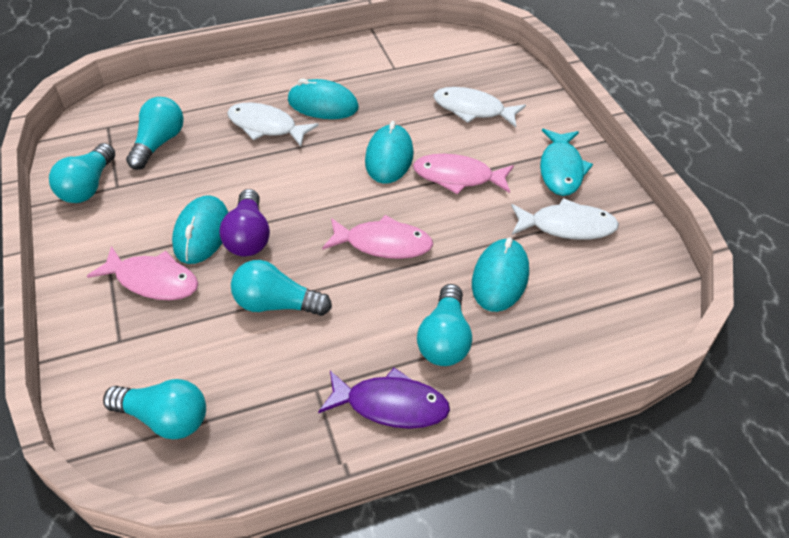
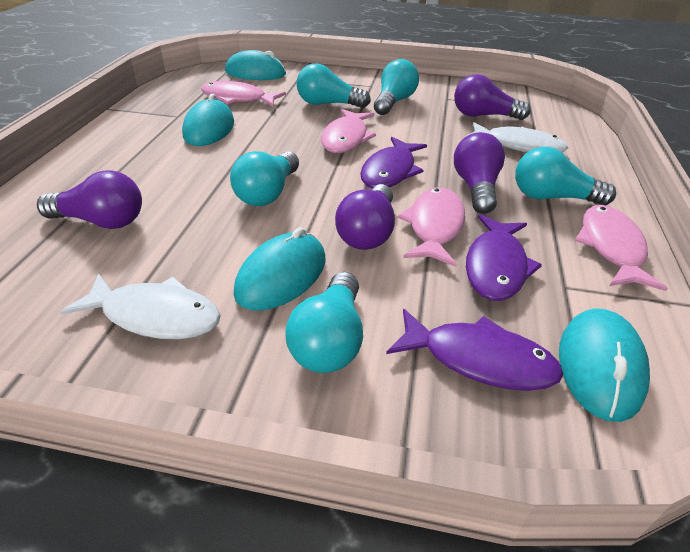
pink fish: 3 -> 4
purple fish: 1 -> 3
purple light bulb: 1 -> 4
turquoise fish: 1 -> 0
white fish: 3 -> 2

